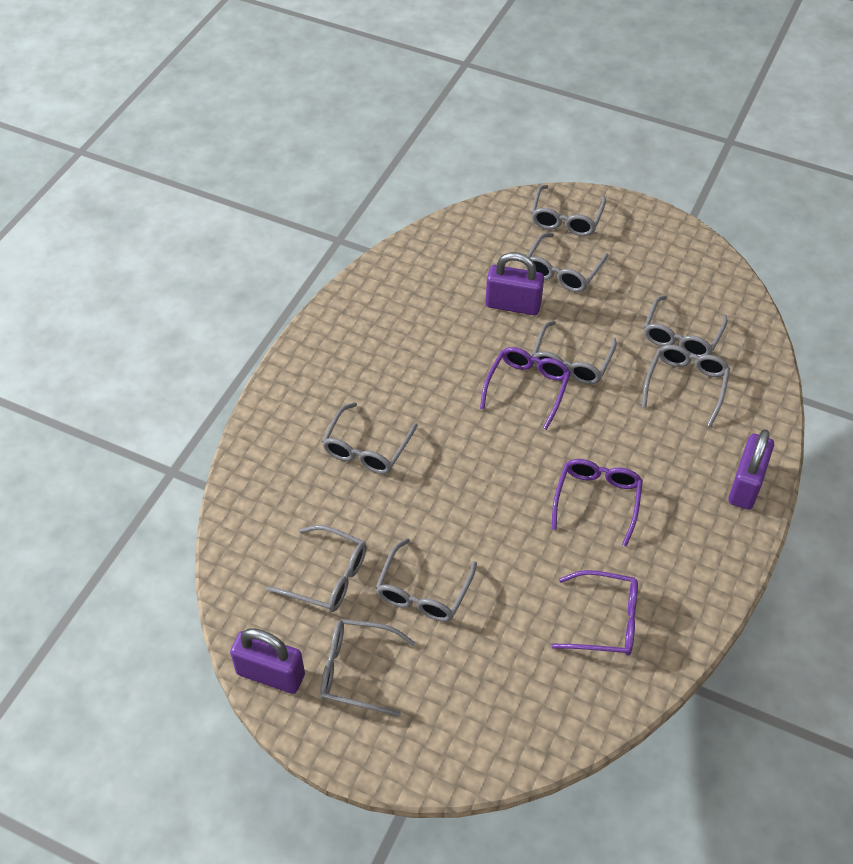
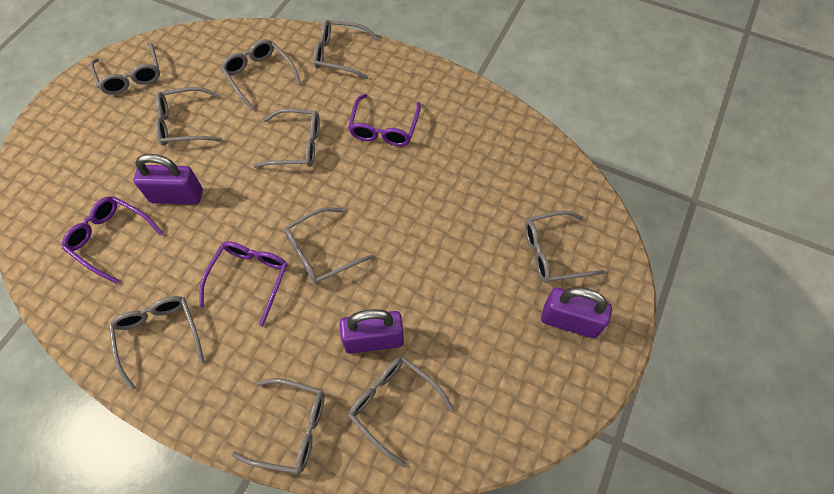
grey glasses: 9 -> 10

